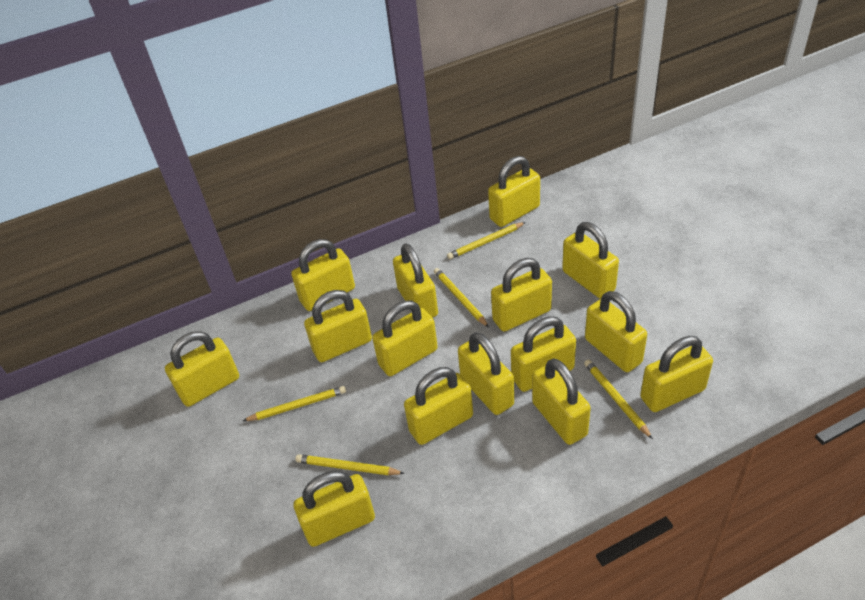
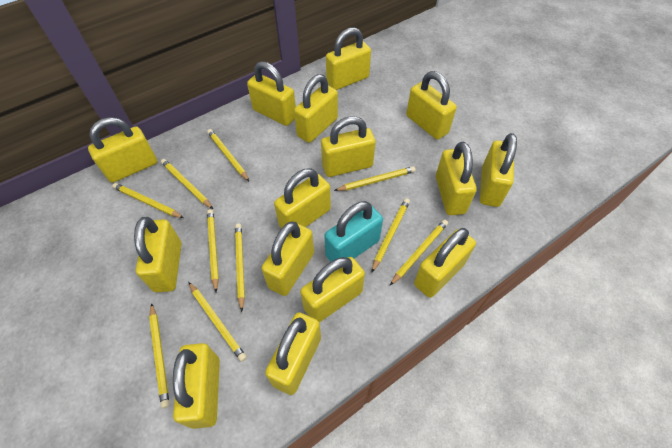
turquoise padlock: 0 -> 1
yellow pencil: 5 -> 10

